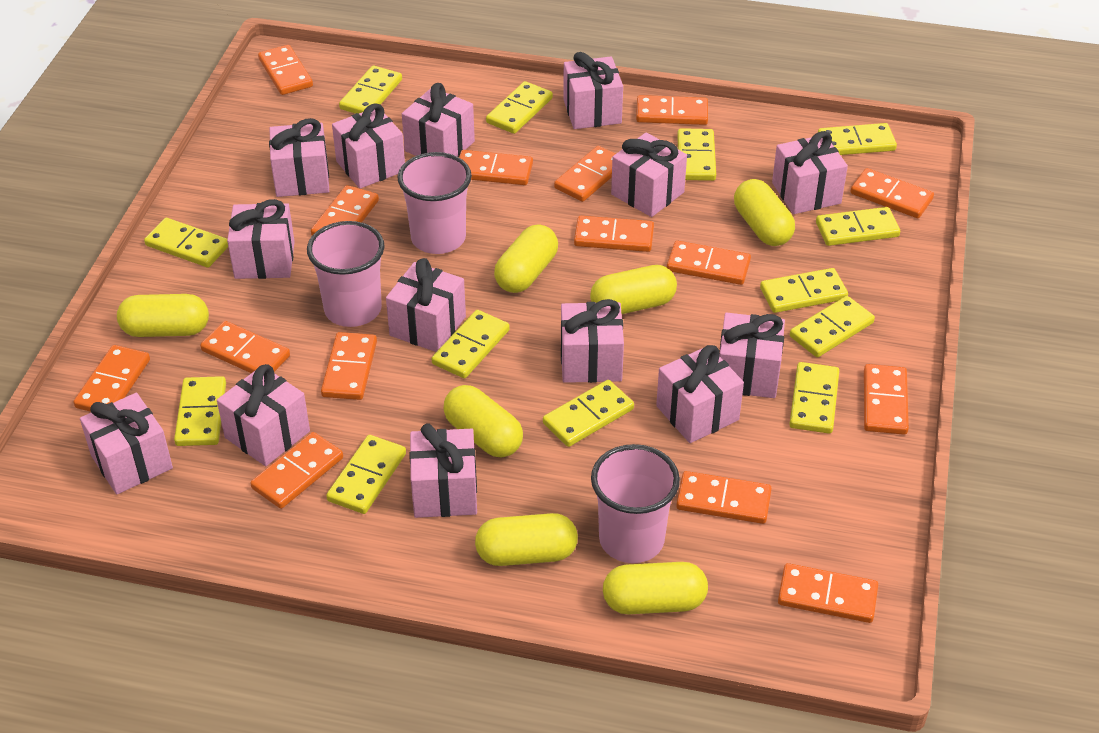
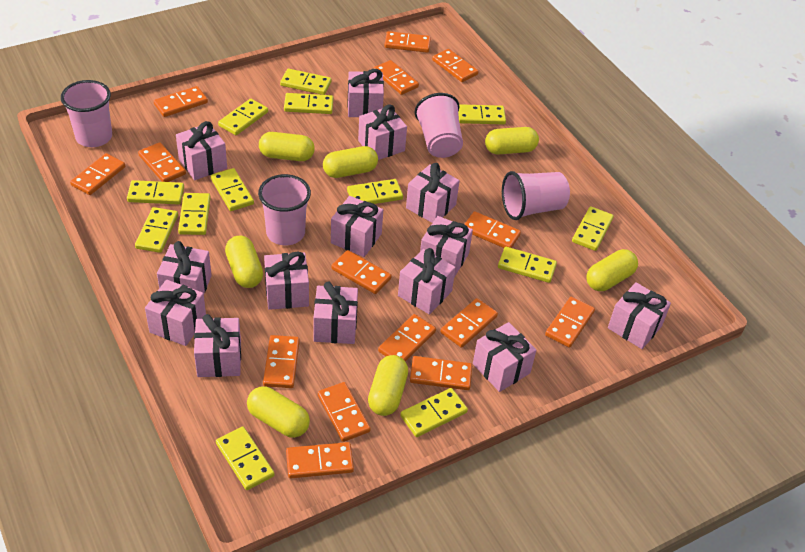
pink cup: 3 -> 4

